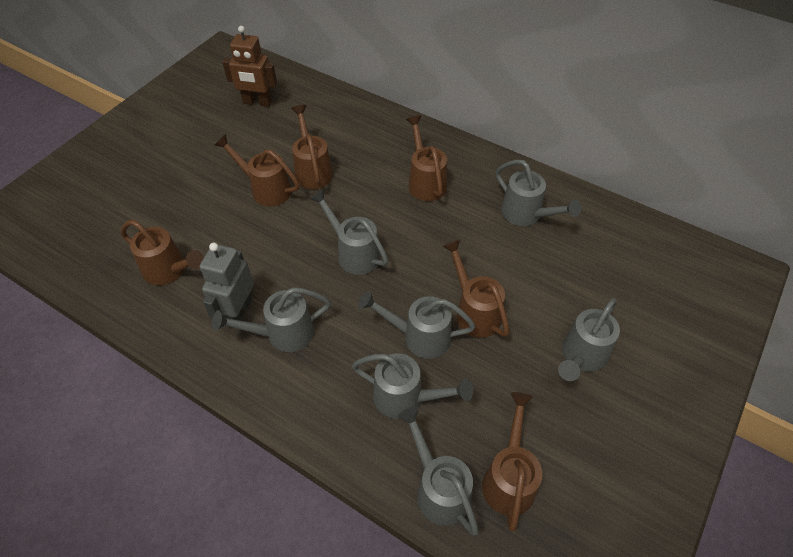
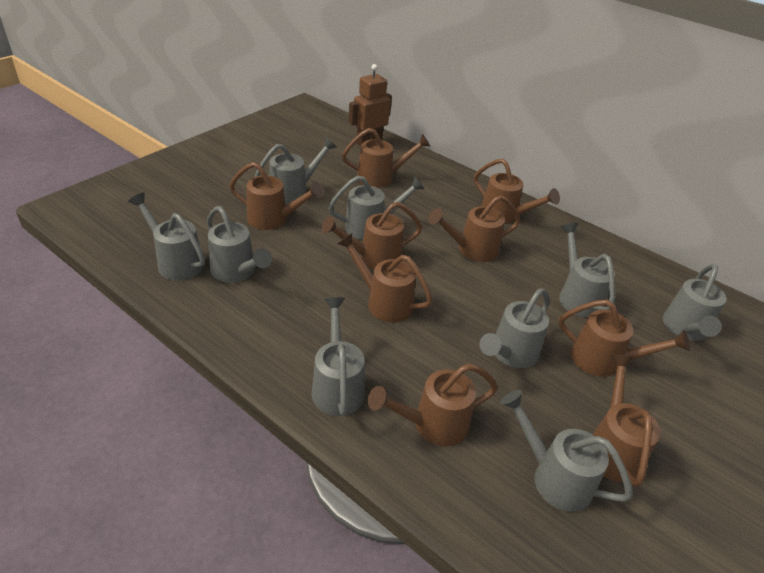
brown watering can: 6 -> 9
grey robot: 1 -> 0
grey watering can: 7 -> 9

